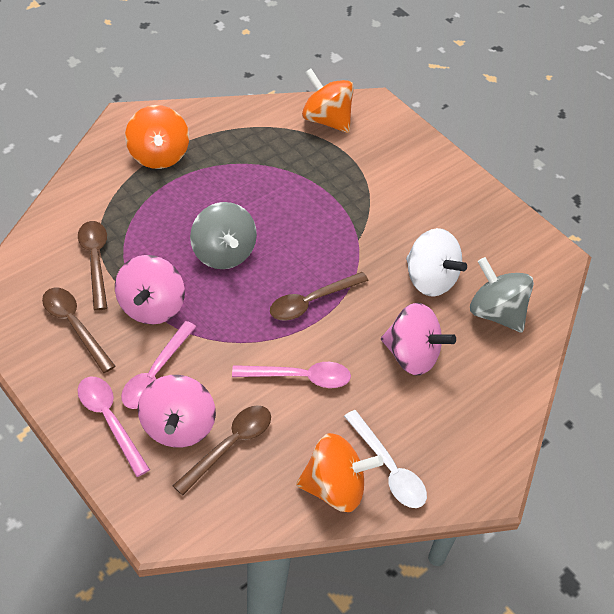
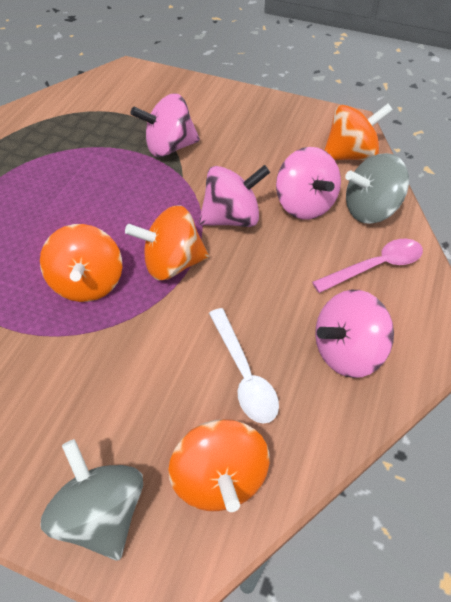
brown spoon: 4 -> 0
orange spinning top: 3 -> 4
pink spinning top: 3 -> 4
pink spoon: 3 -> 1
white spinning top: 1 -> 0

